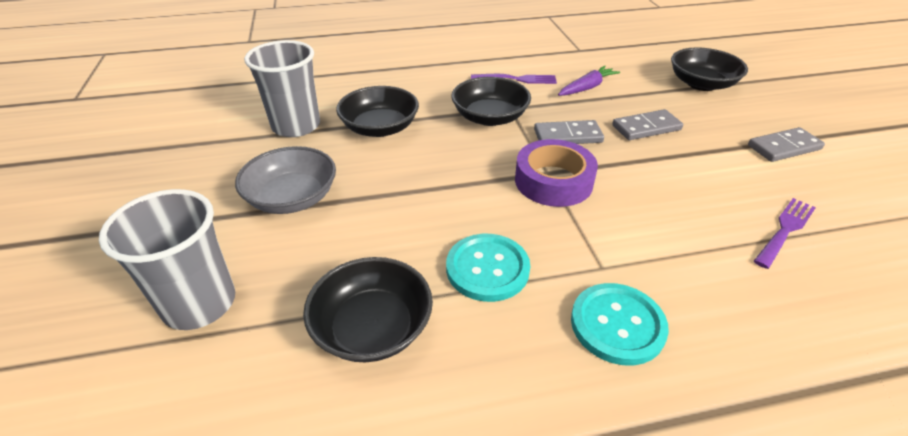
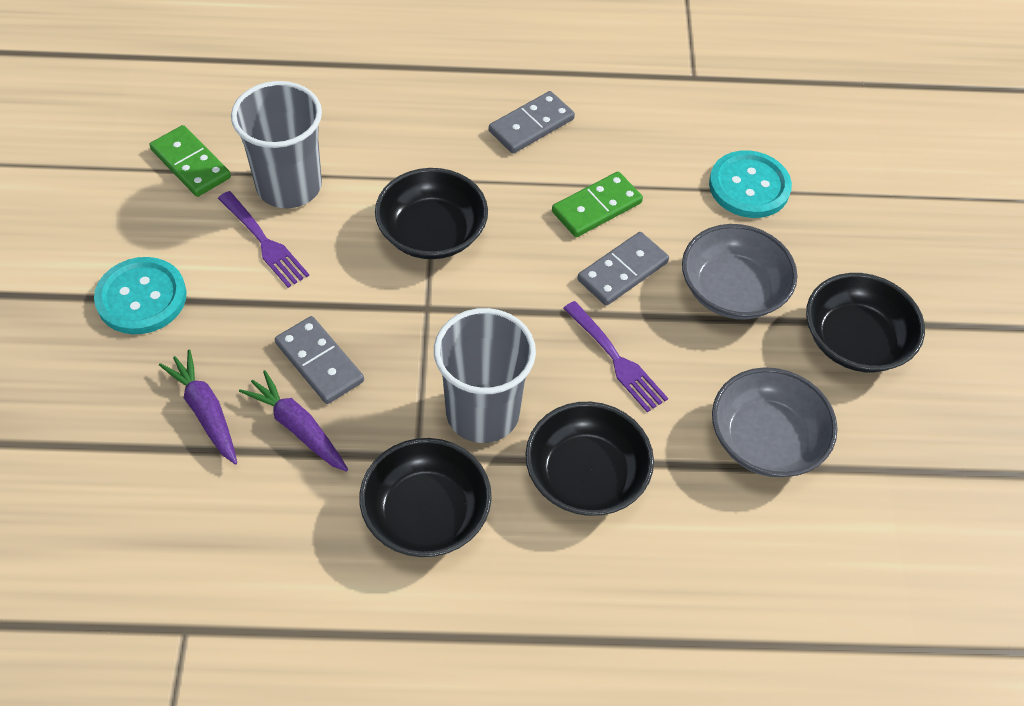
green domino: 0 -> 2
grey bowl: 1 -> 2
purple carrot: 1 -> 2
purple tape: 1 -> 0

